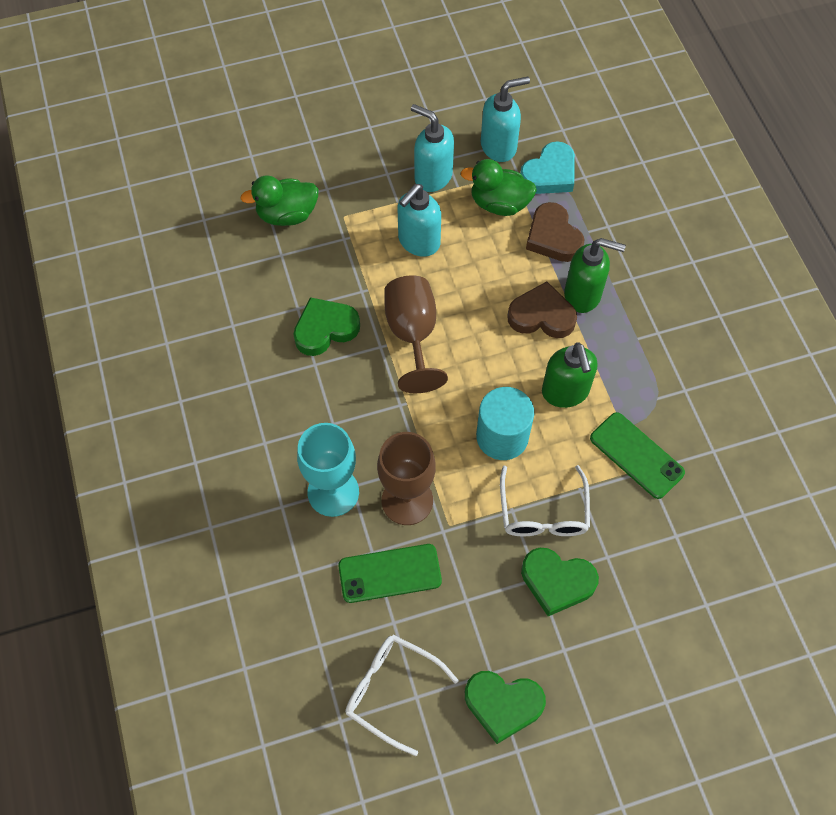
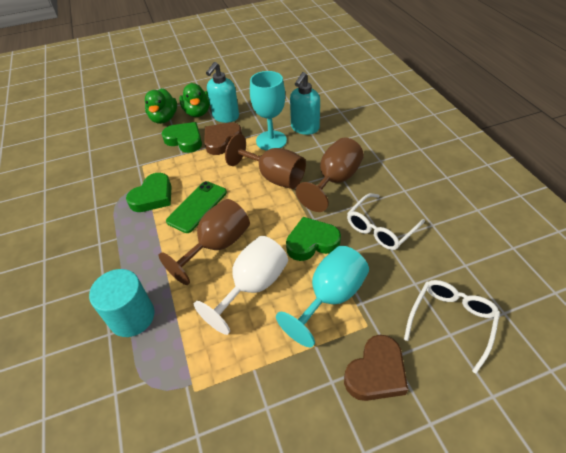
brown goblet: 2 -> 3
green phone: 2 -> 1
green soap dispenser: 2 -> 0
turquoise goblet: 1 -> 2
turquoise heart: 1 -> 0
turquoise soap dispenser: 3 -> 2
white goblet: 0 -> 1

